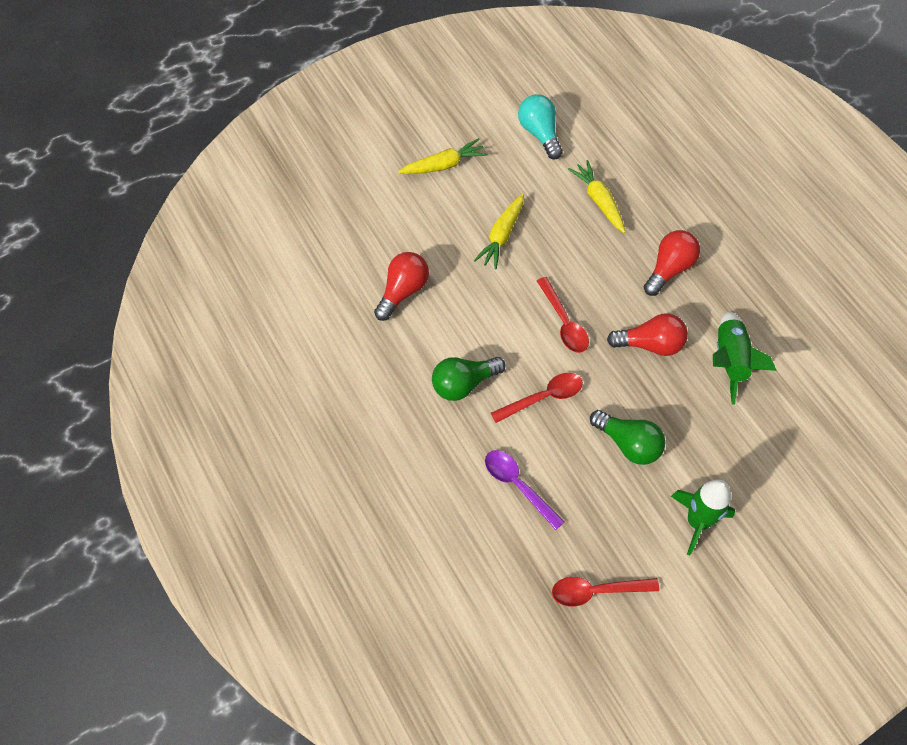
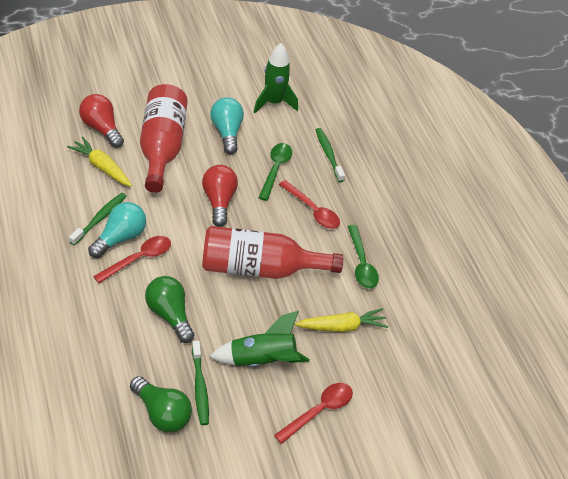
green spoon: 0 -> 2
green toothbrush: 0 -> 3
purple spoon: 1 -> 0
red bottle: 0 -> 2
red light bulb: 3 -> 2
turquoise light bulb: 1 -> 2
yellow carrot: 3 -> 2

